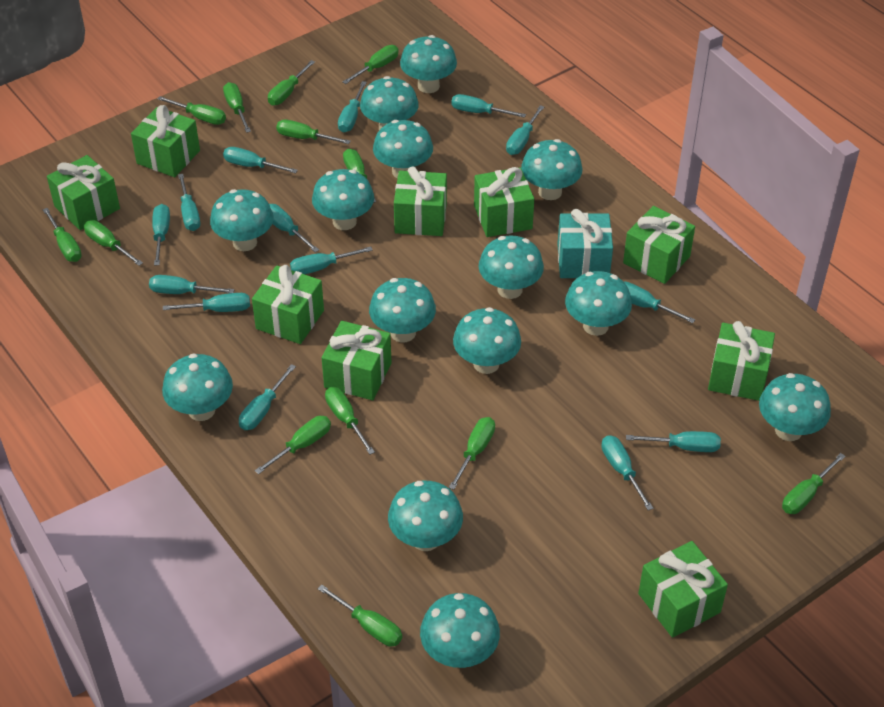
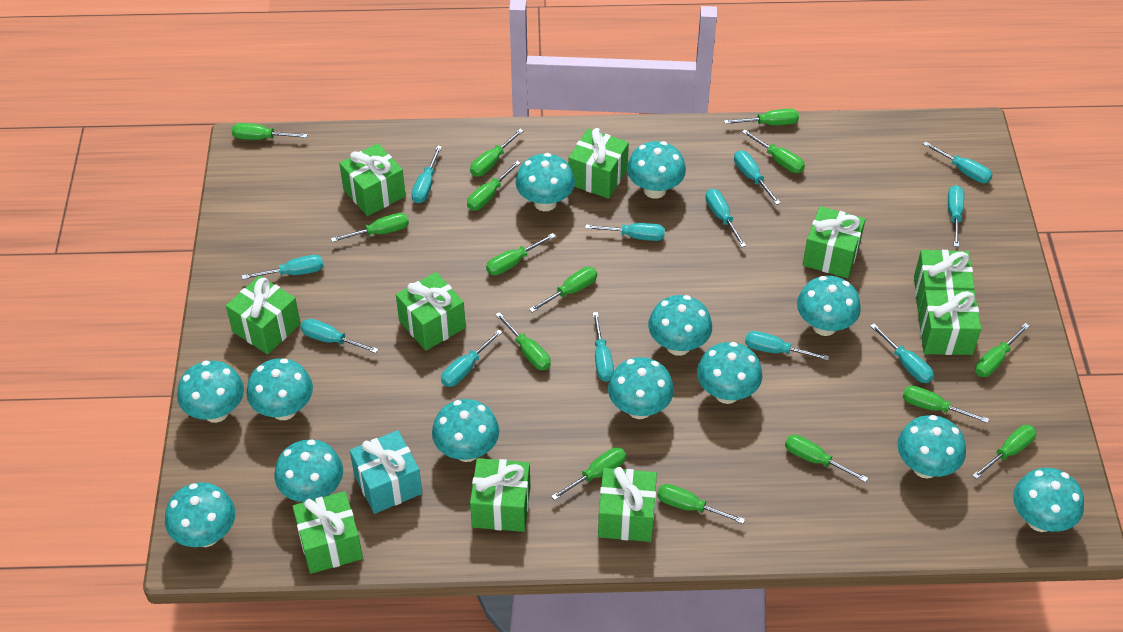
green gift: 9 -> 10
green screwdriver: 13 -> 15
turquoise mushroom: 14 -> 13
turquoise screwdriver: 14 -> 12

